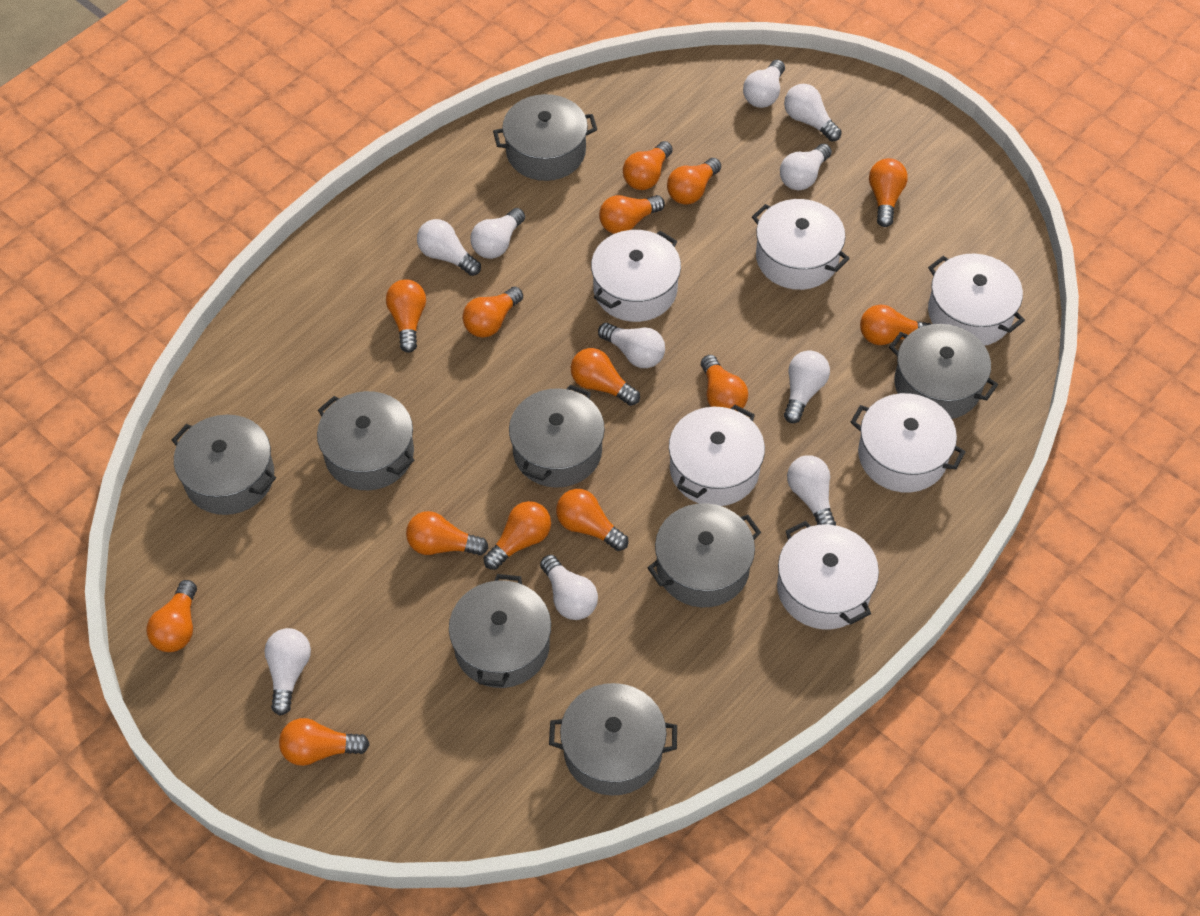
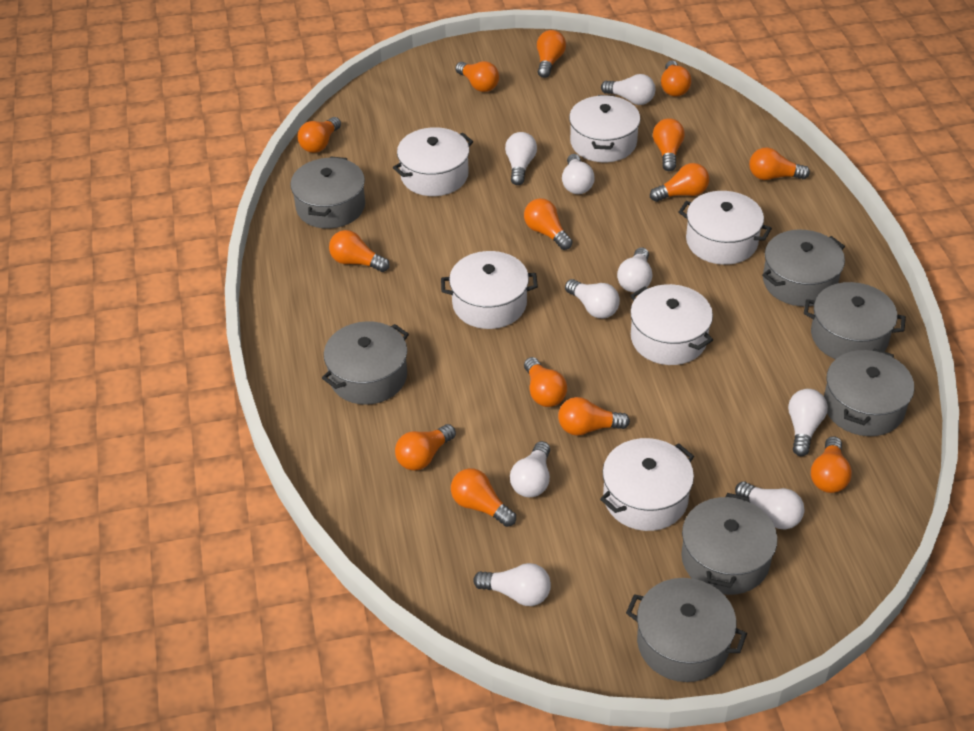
grey pot: 8 -> 7
white light bulb: 10 -> 9

